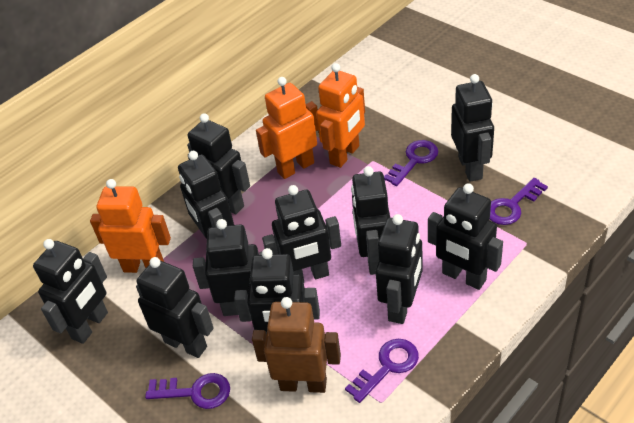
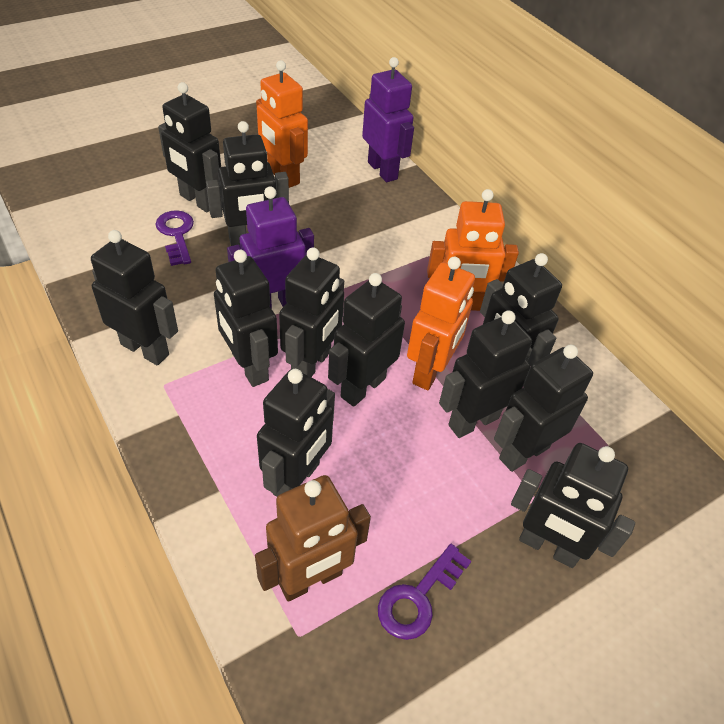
purple key: 4 -> 2
purple robot: 0 -> 2

